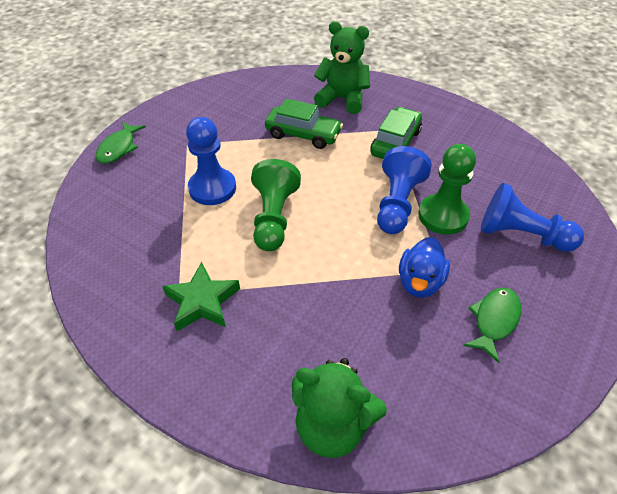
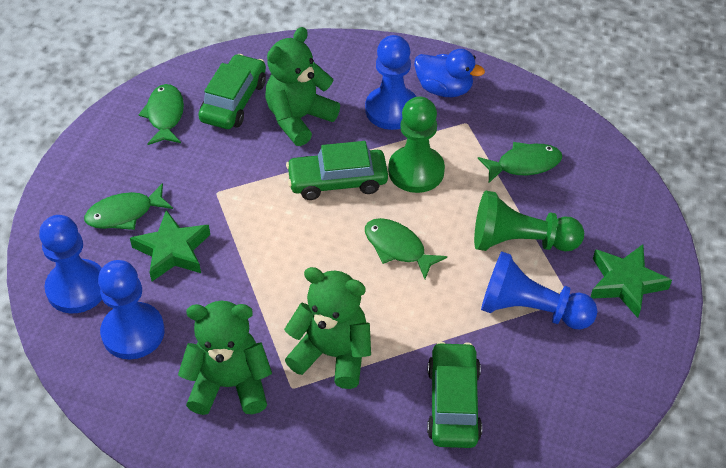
blue pawn: 3 -> 4
green car: 2 -> 3
green fish: 2 -> 4
green star: 1 -> 2
green teddy bear: 2 -> 3

